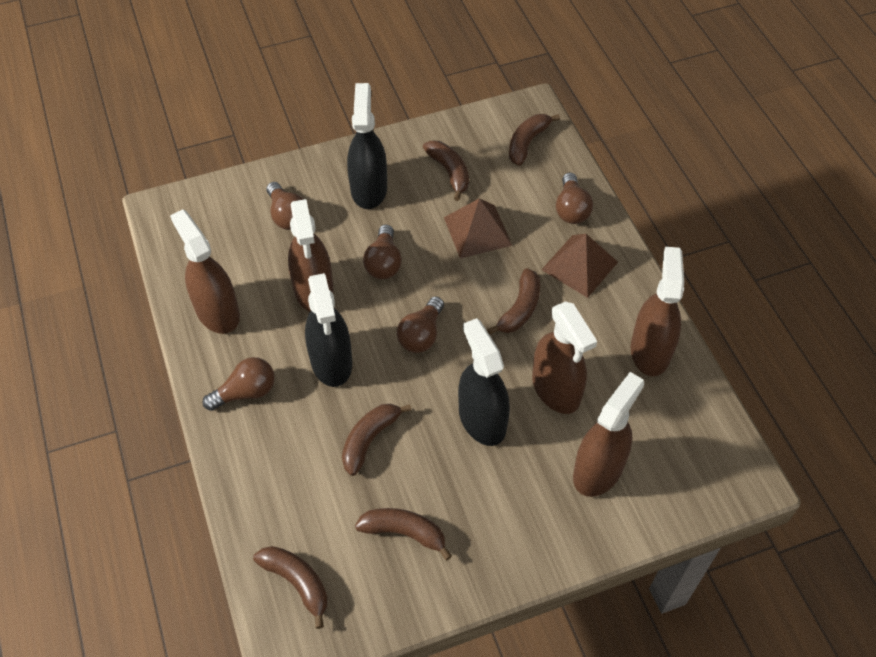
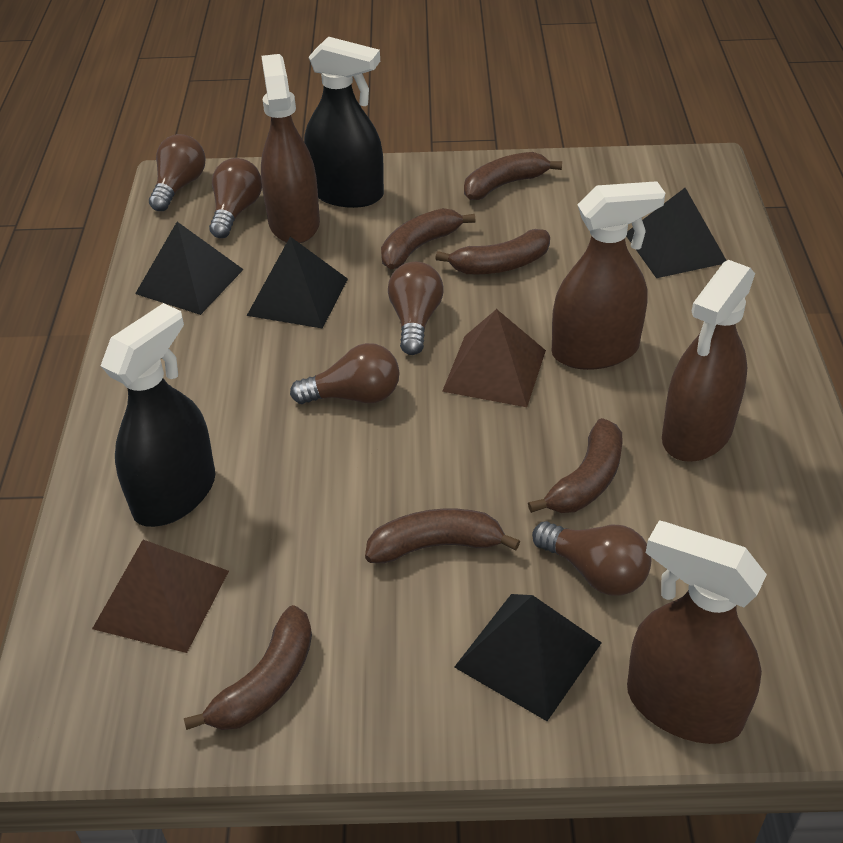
black pyramid: 0 -> 4
black spray bottle: 3 -> 2
brown spray bottle: 5 -> 4

